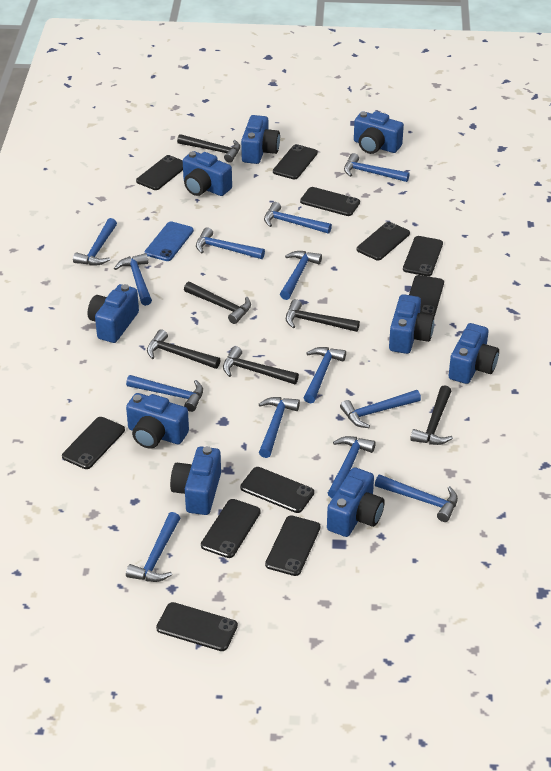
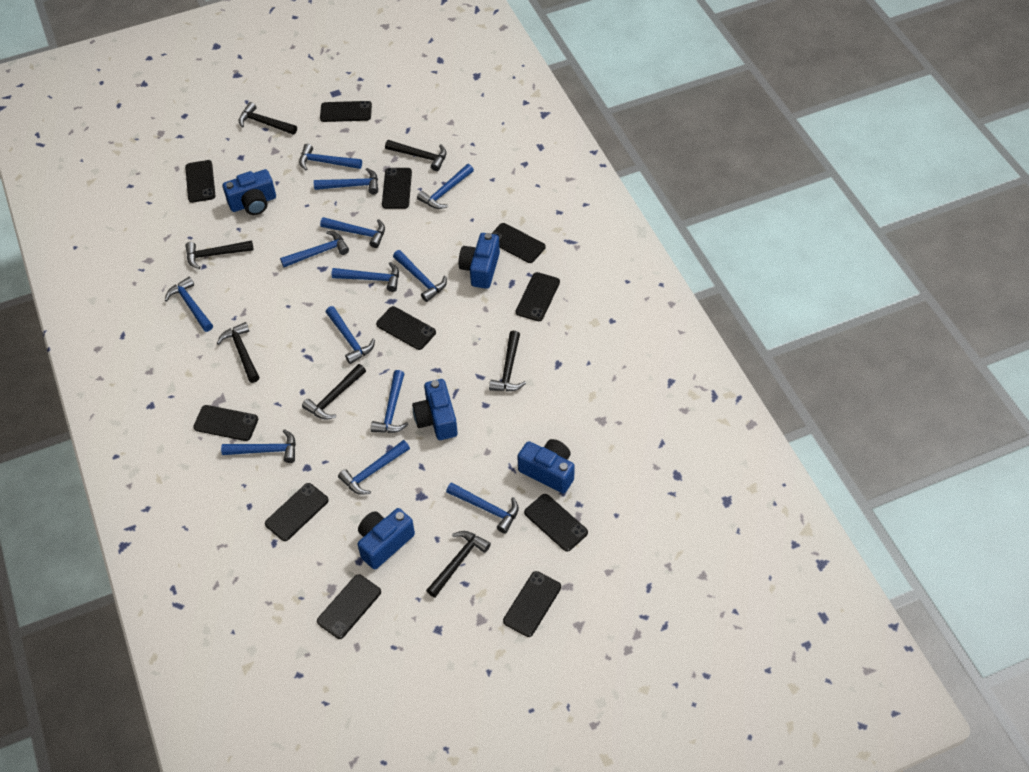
black hammer: 6 -> 7
blue camera: 9 -> 5
blue phone: 1 -> 0

